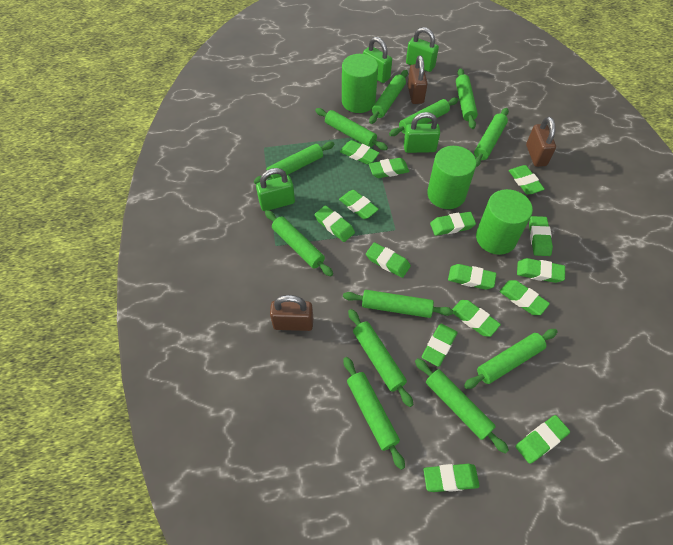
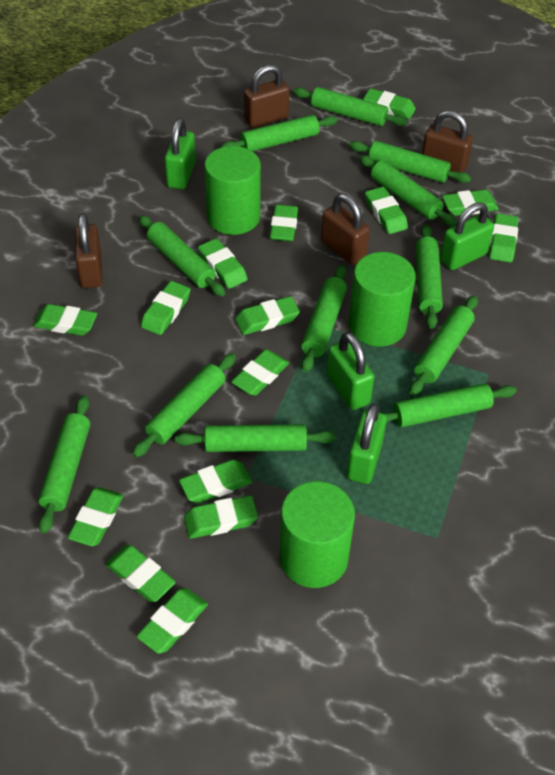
brown padlock: 3 -> 4

